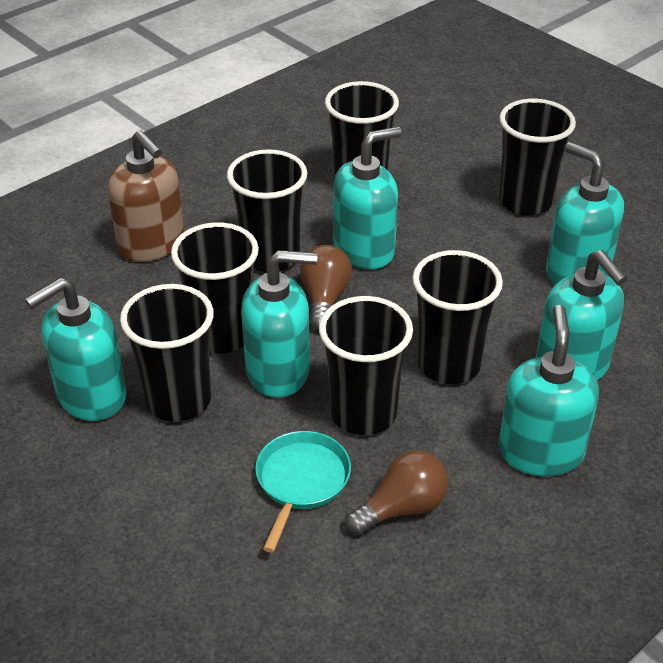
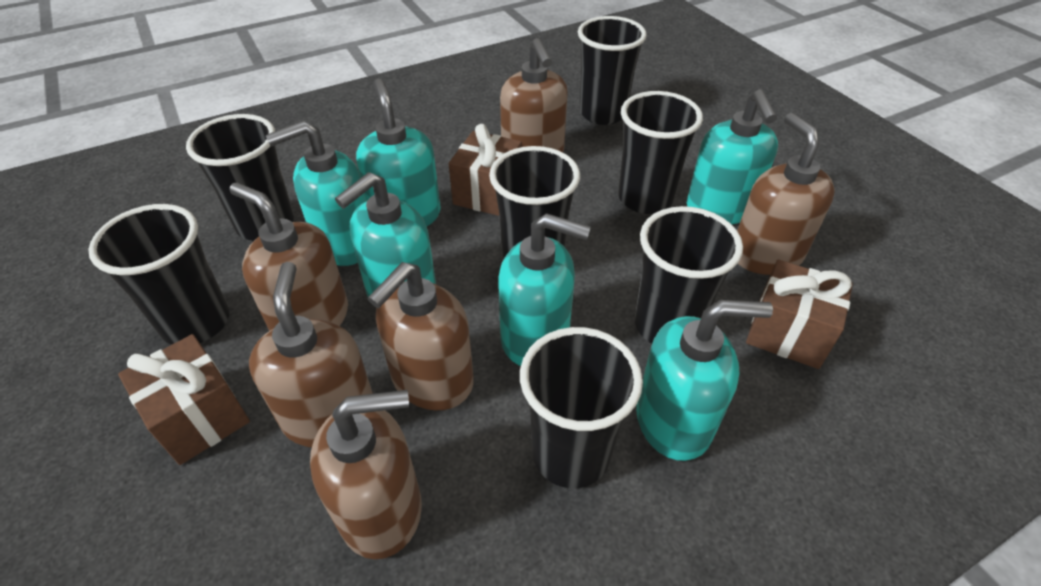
brown gift: 0 -> 3
brown light bulb: 2 -> 0
brown soap dispenser: 1 -> 6
turquoise pan: 1 -> 0

